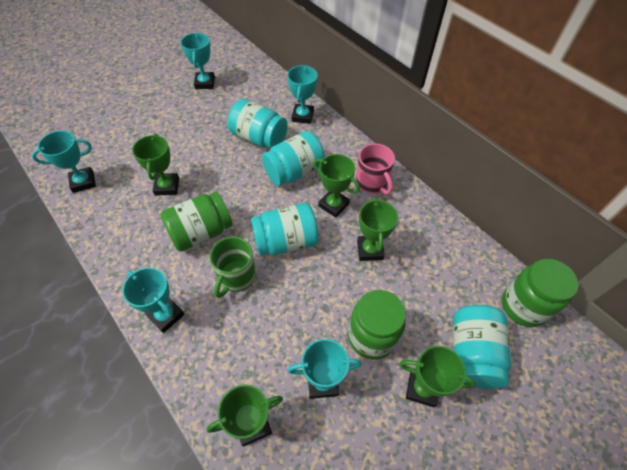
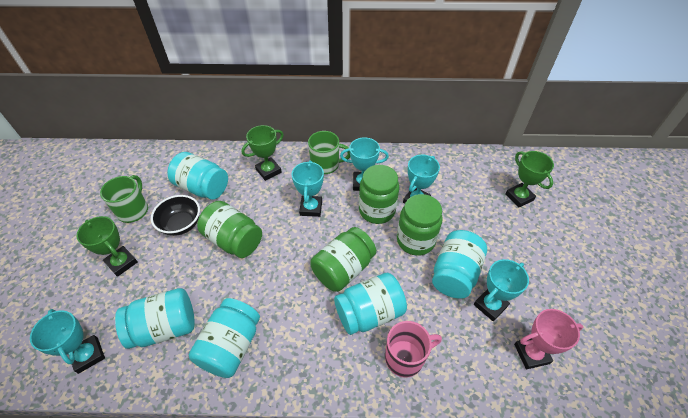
black bowl: 0 -> 1
green jar: 3 -> 4
green mug: 1 -> 2
green trophy: 5 -> 3
pink trophy: 0 -> 1
turquoise jar: 4 -> 5

